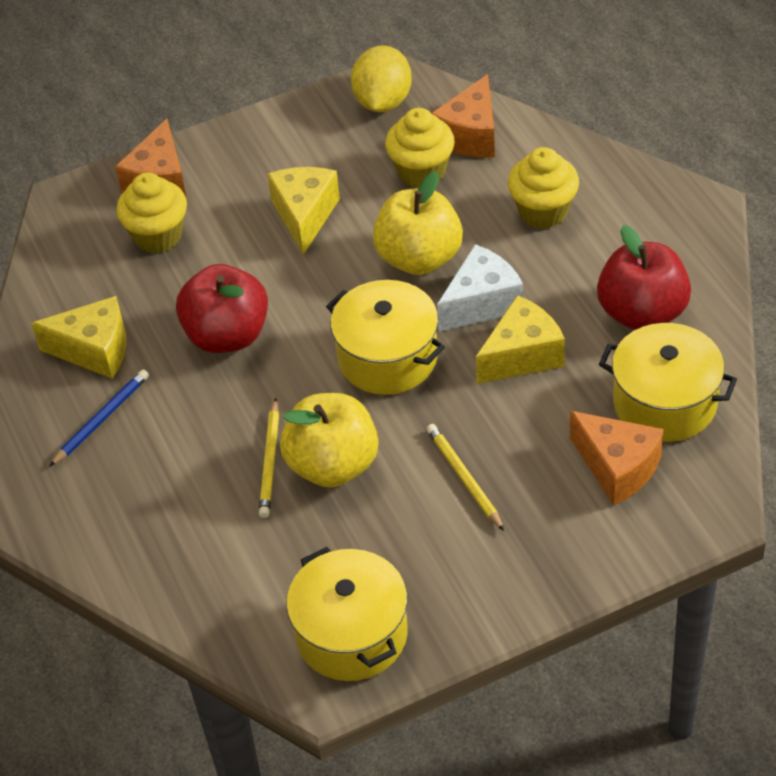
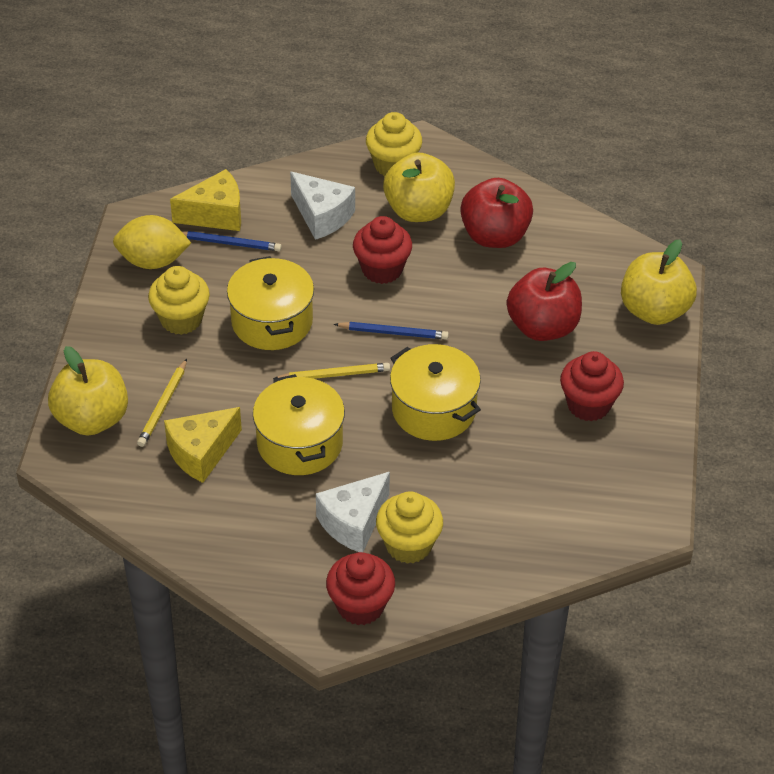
blue pencil: 1 -> 2
orange cheese: 3 -> 0
red cupcake: 0 -> 3
white cheese: 1 -> 2
yellow apple: 2 -> 3
yellow cheese: 3 -> 2

